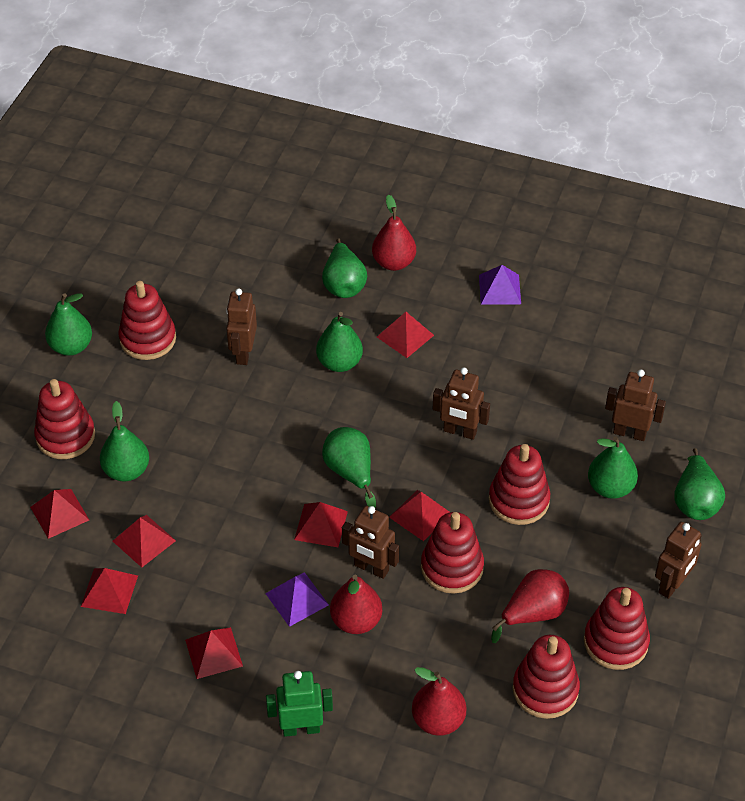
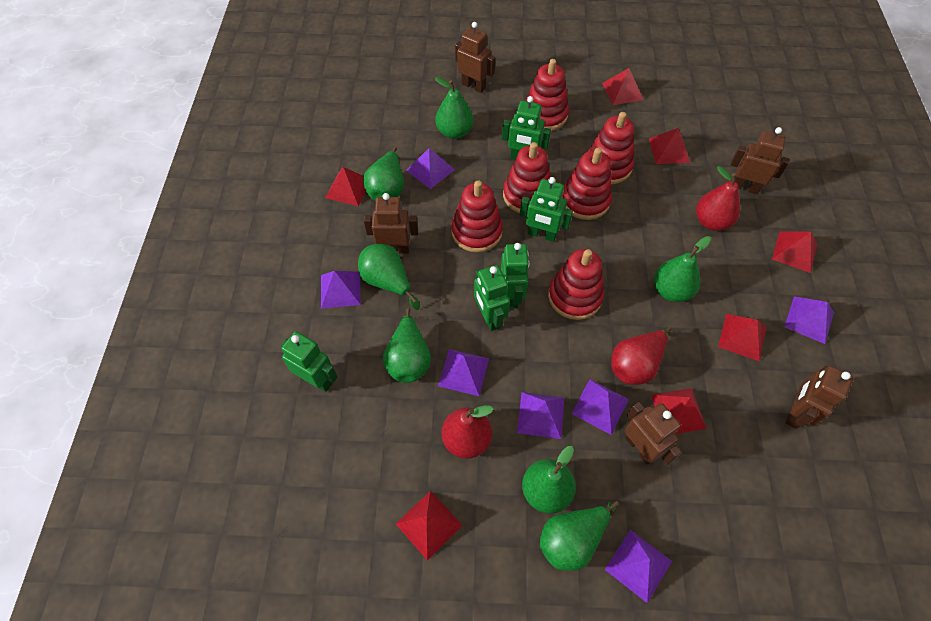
green robot: 1 -> 5
purple pyramid: 2 -> 7
red pear: 4 -> 3

